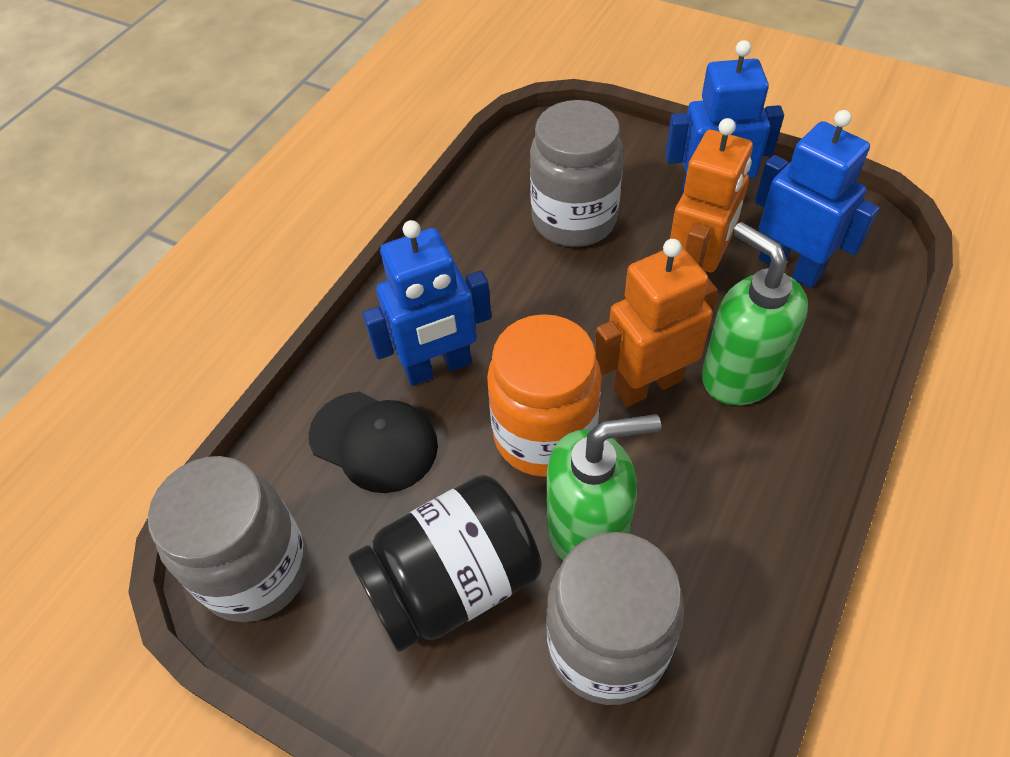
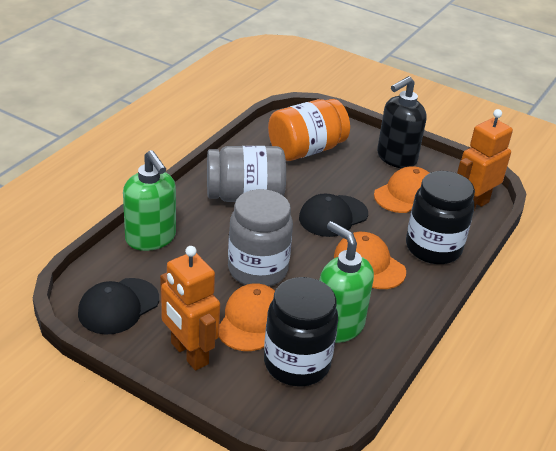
black cap: 1 -> 2
black jar: 1 -> 2
black soap dispenser: 0 -> 1
blue robot: 3 -> 0
grey jar: 3 -> 2
orange cap: 0 -> 3

